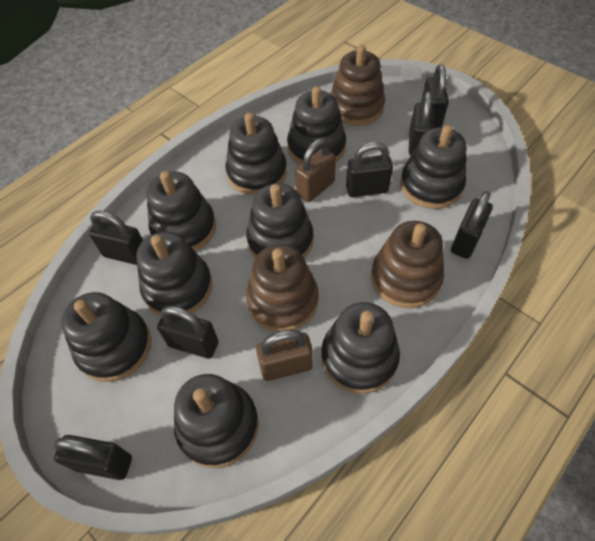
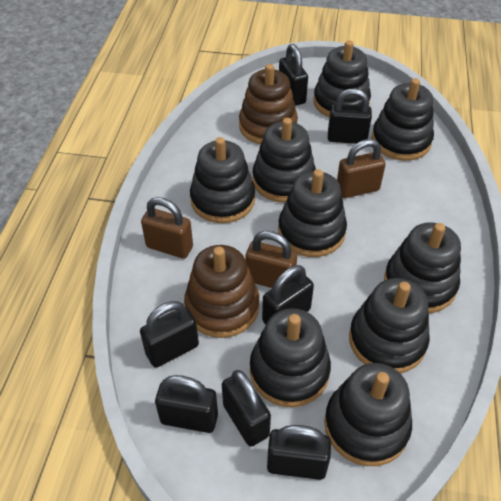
brown padlock: 2 -> 3
brown stacking toy: 3 -> 2

